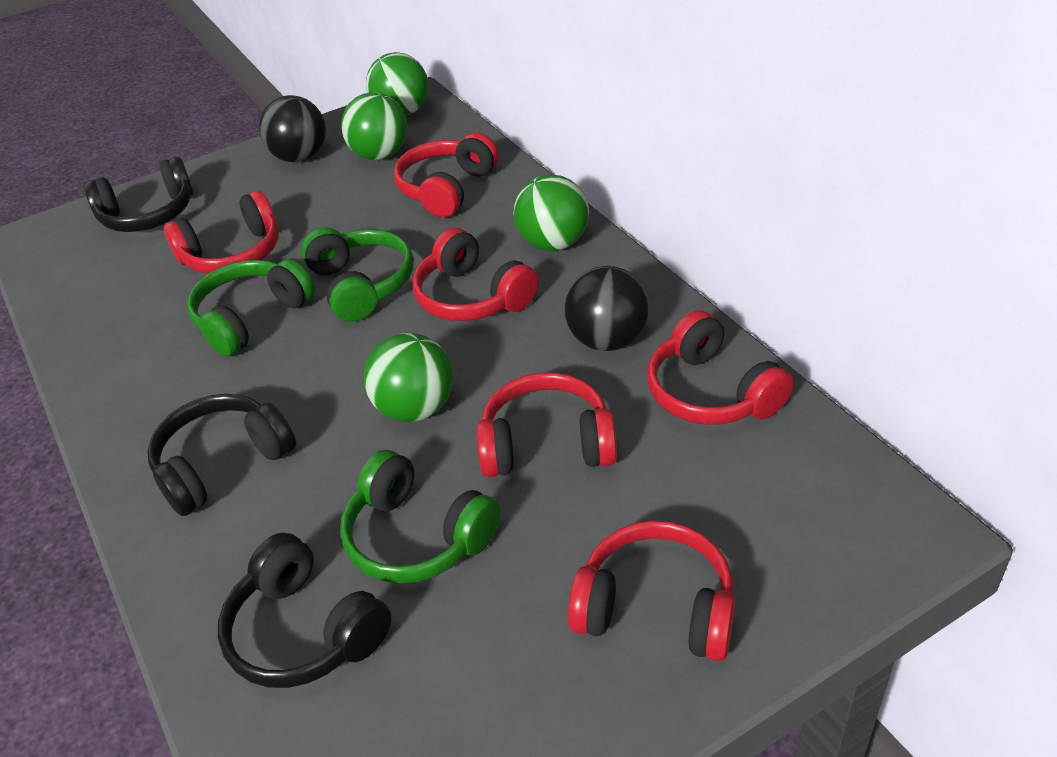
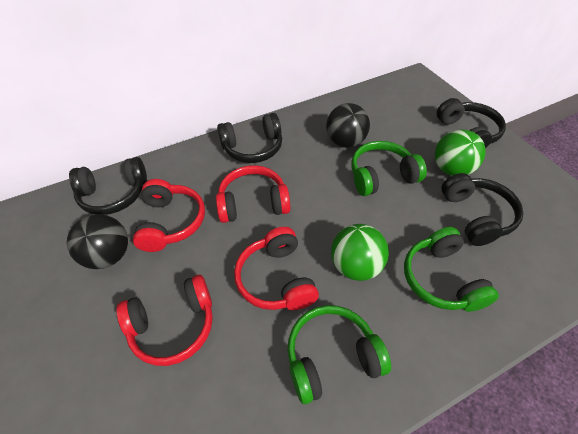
black headphones: 3 -> 4
green ball: 4 -> 2
red headphones: 6 -> 4

